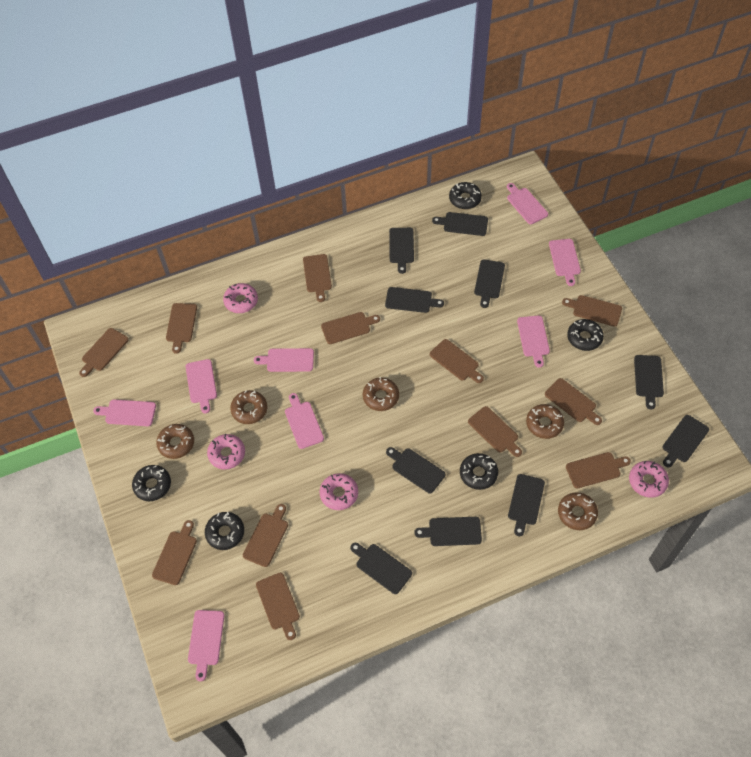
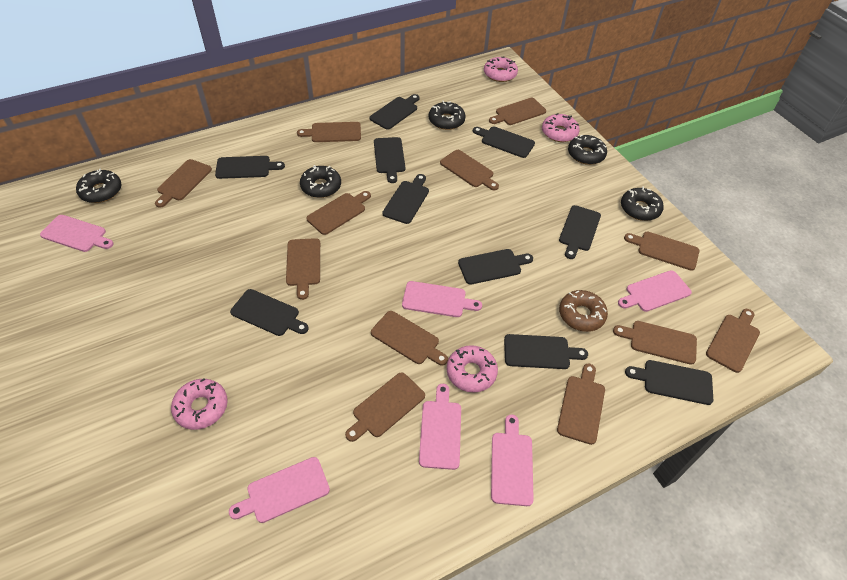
brown donut: 5 -> 1
pink cutting board: 8 -> 6

